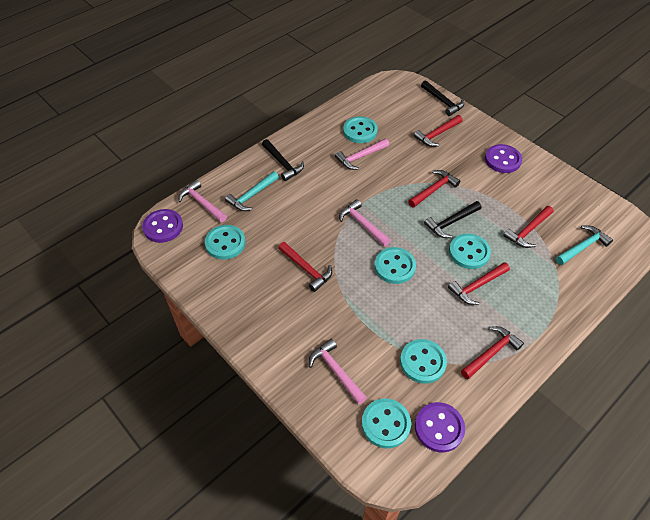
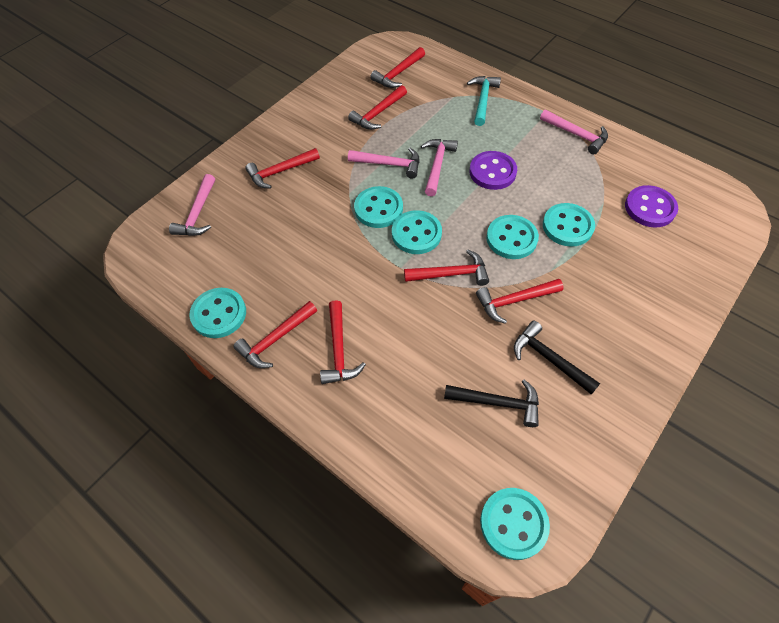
black hammer: 3 -> 2
purple button: 3 -> 2
red hammer: 6 -> 7
turquoise hammer: 2 -> 1

